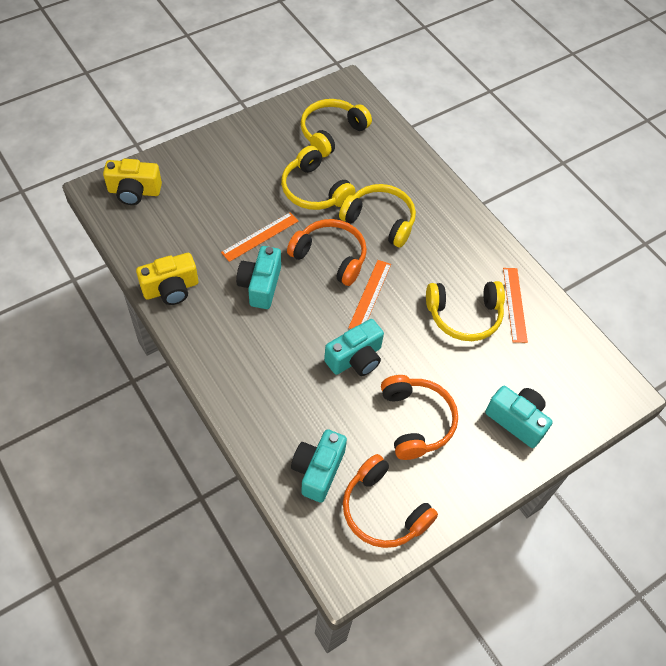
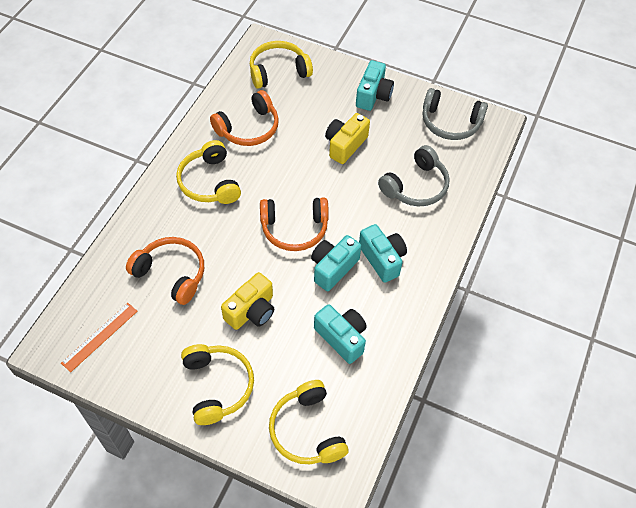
grey headphones: 0 -> 2
orange ruler: 3 -> 1

